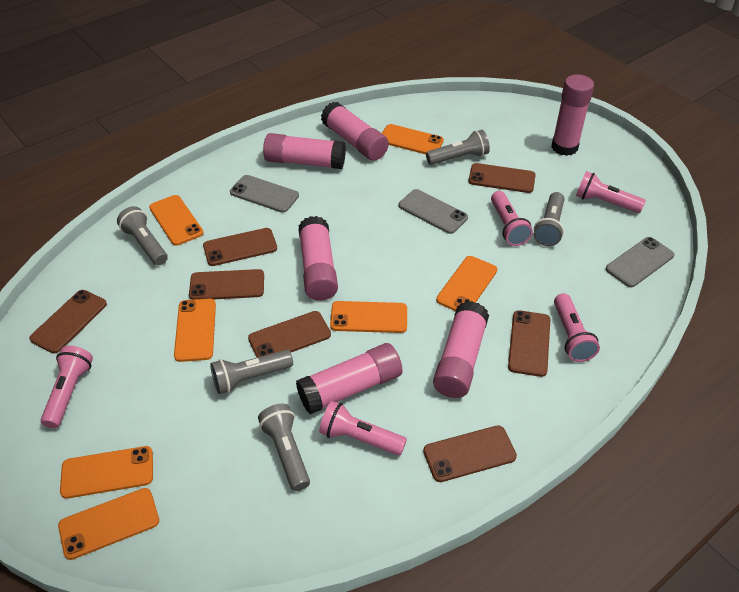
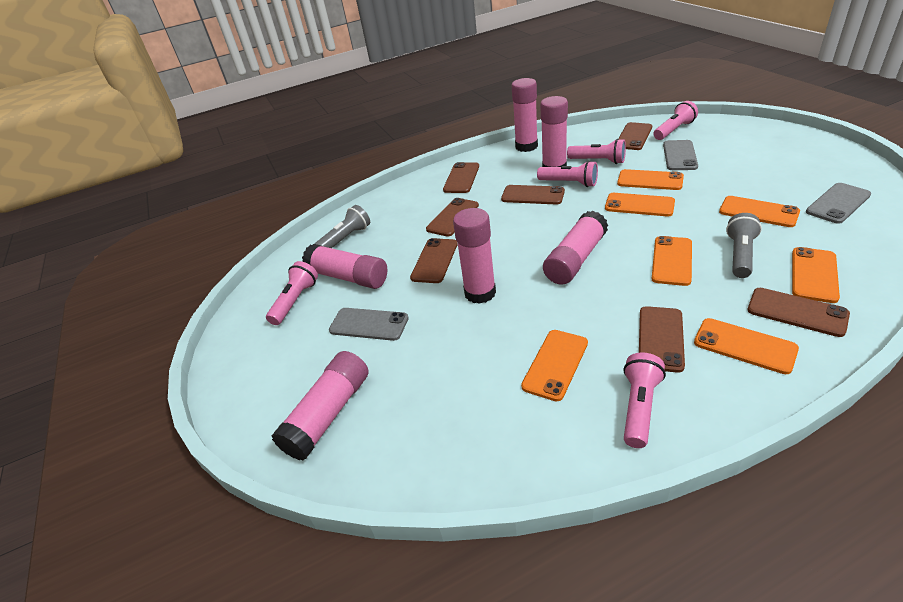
grey flashlight: 5 -> 2

